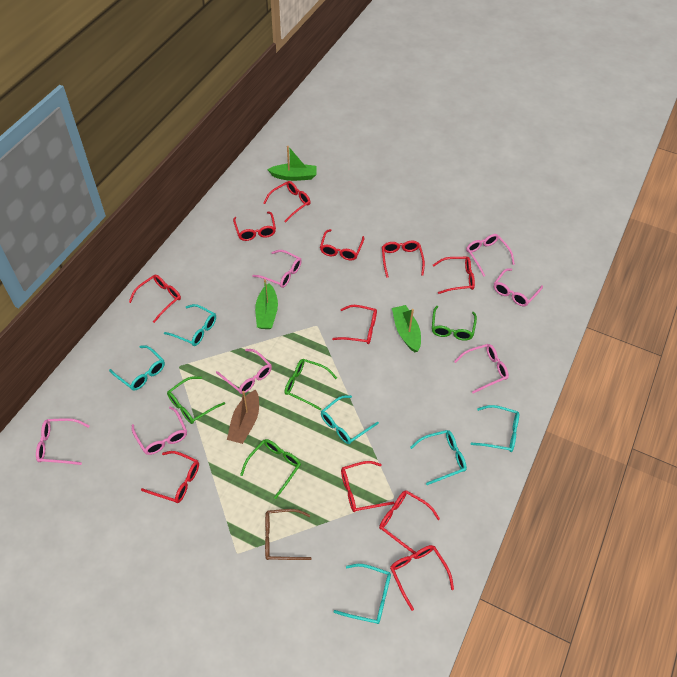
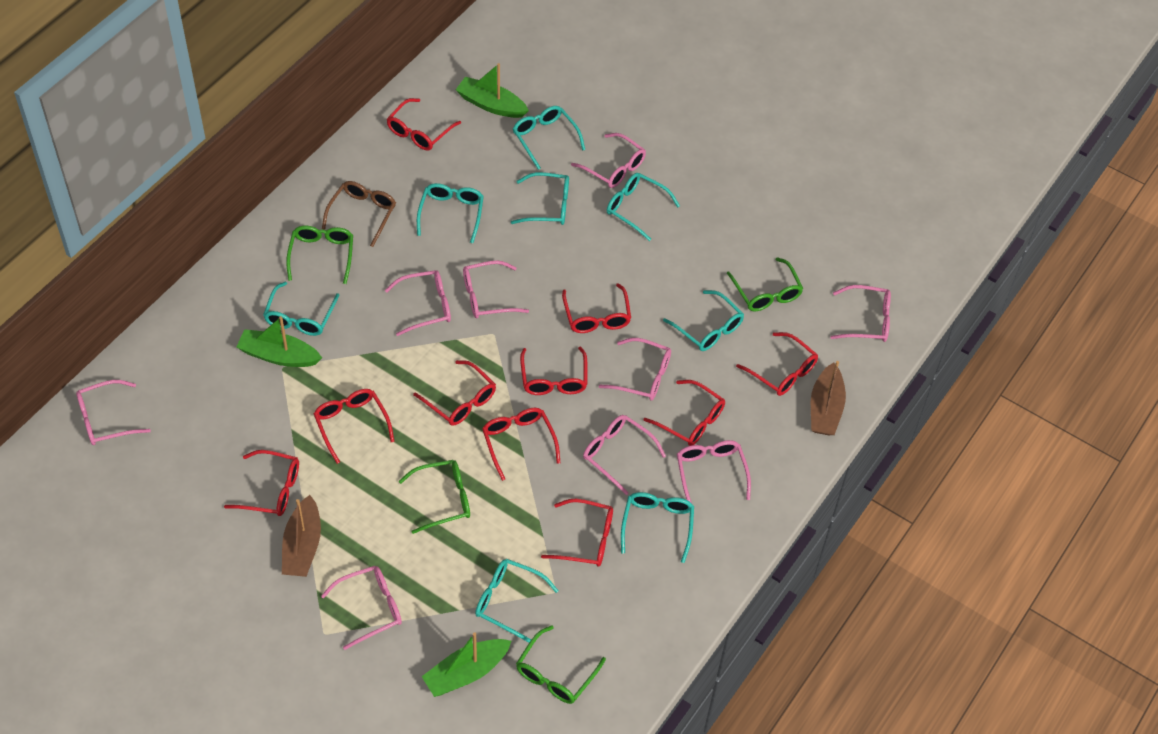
brown boat: 1 -> 2
pink glasses: 7 -> 9
red glasses: 11 -> 10
turquoise glasses: 6 -> 8

